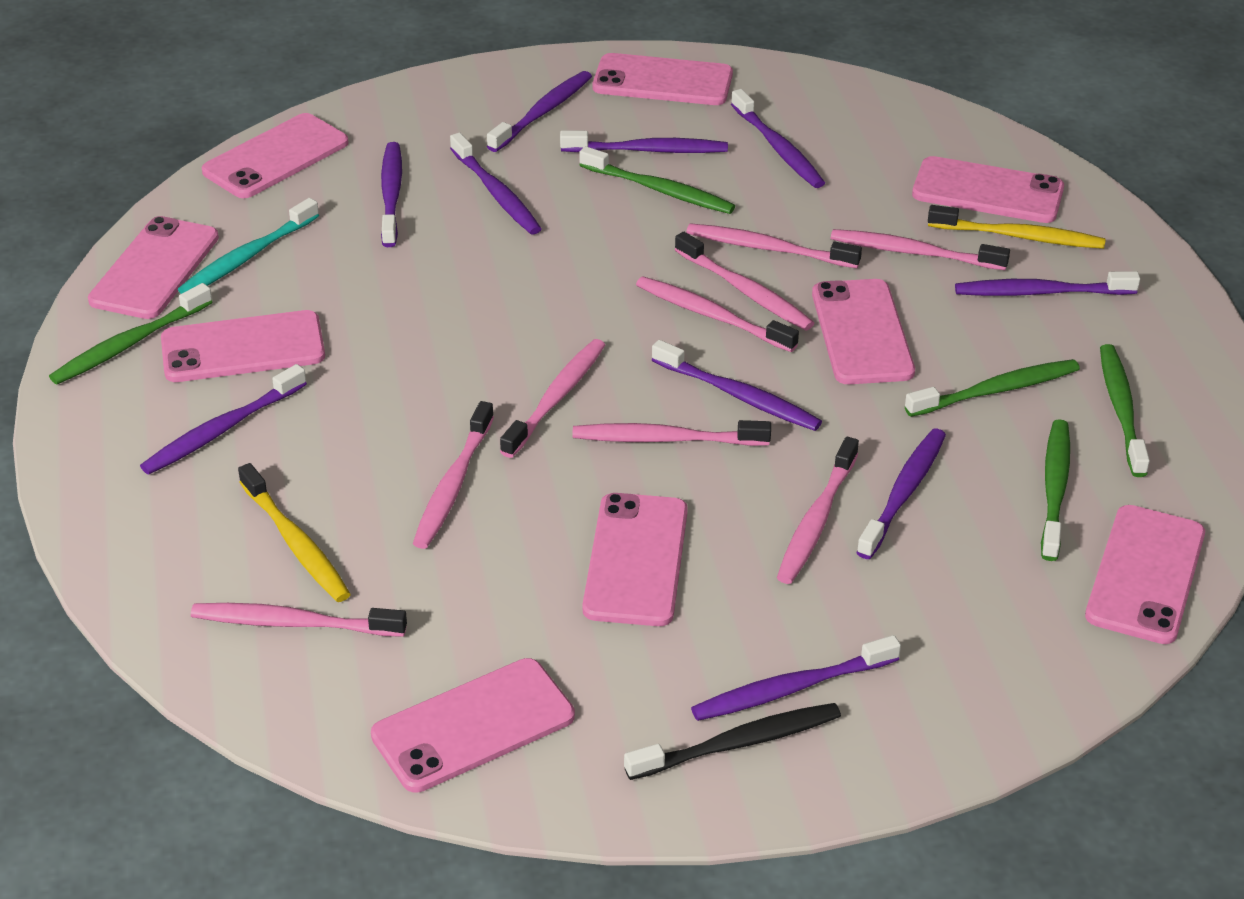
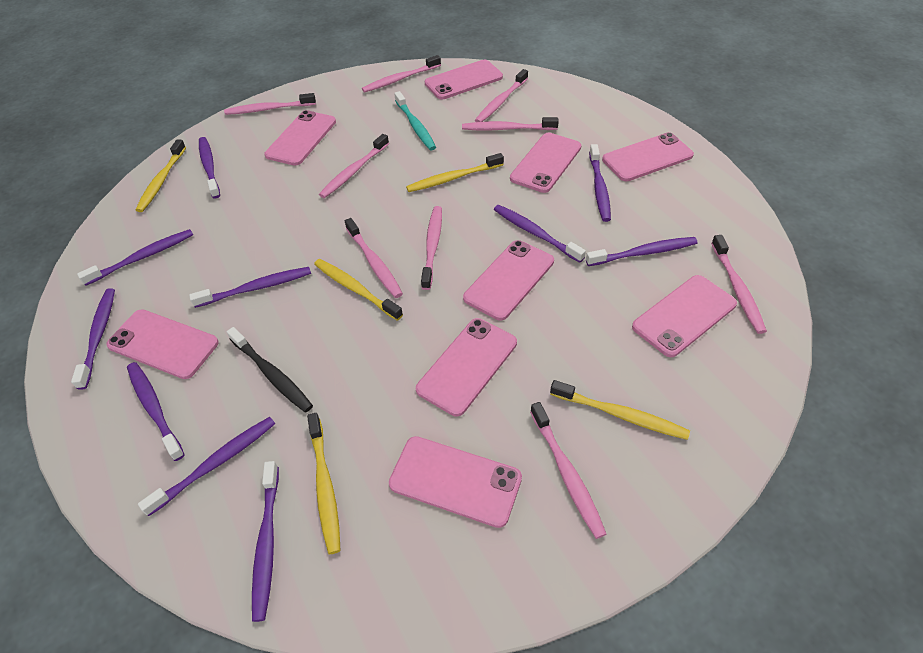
green toothbrush: 5 -> 0
yellow toothbrush: 2 -> 5

